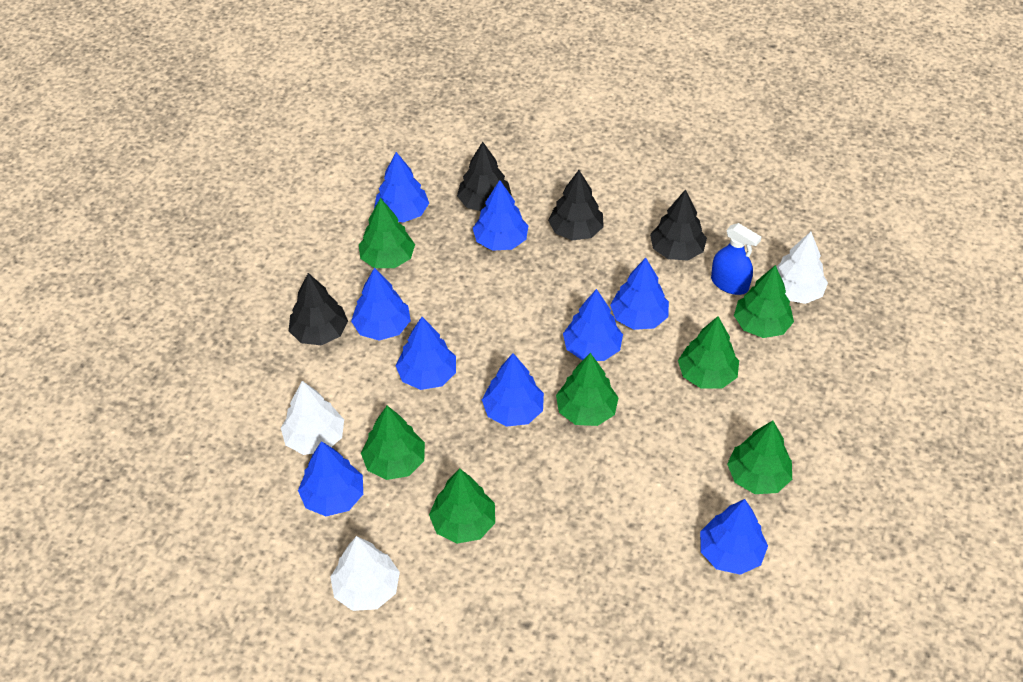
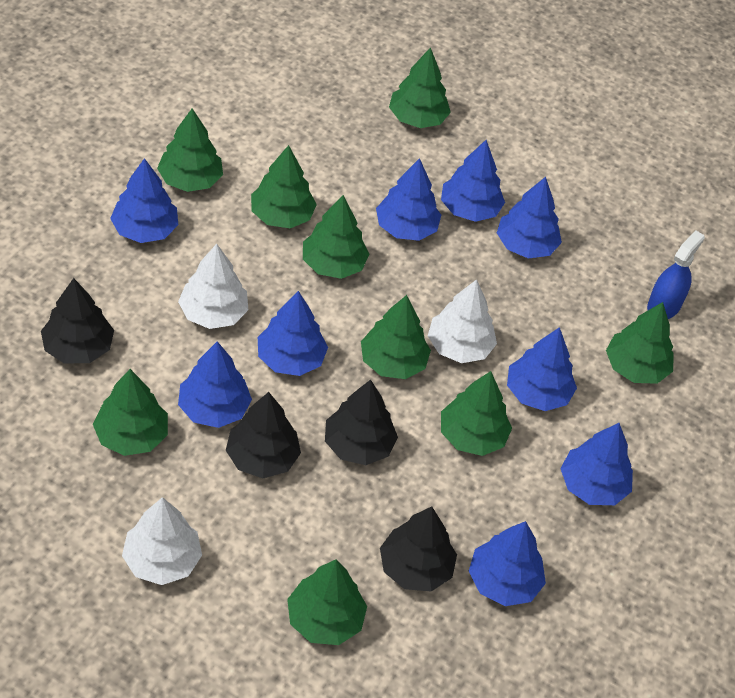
green tree: 7 -> 9

